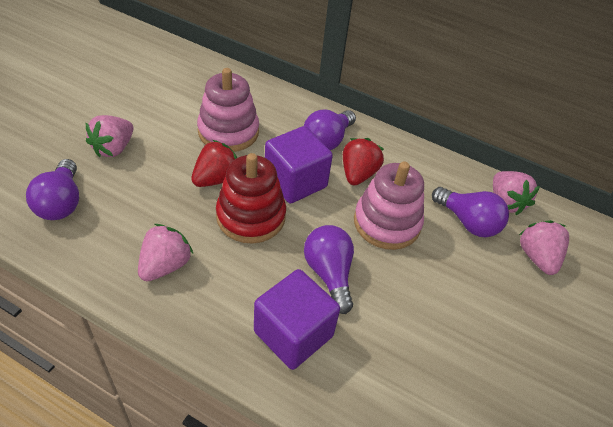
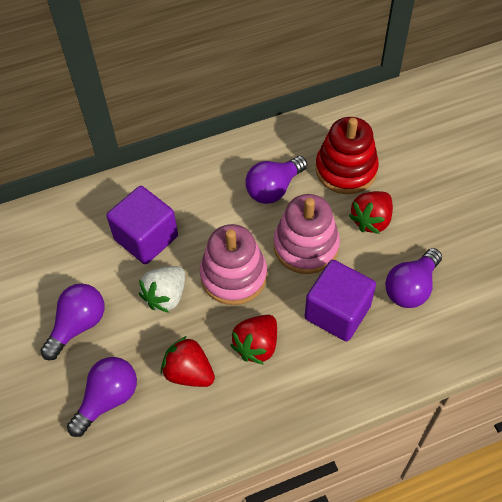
pink strawberry: 4 -> 0
red strawberry: 2 -> 3
white strawberry: 0 -> 1

